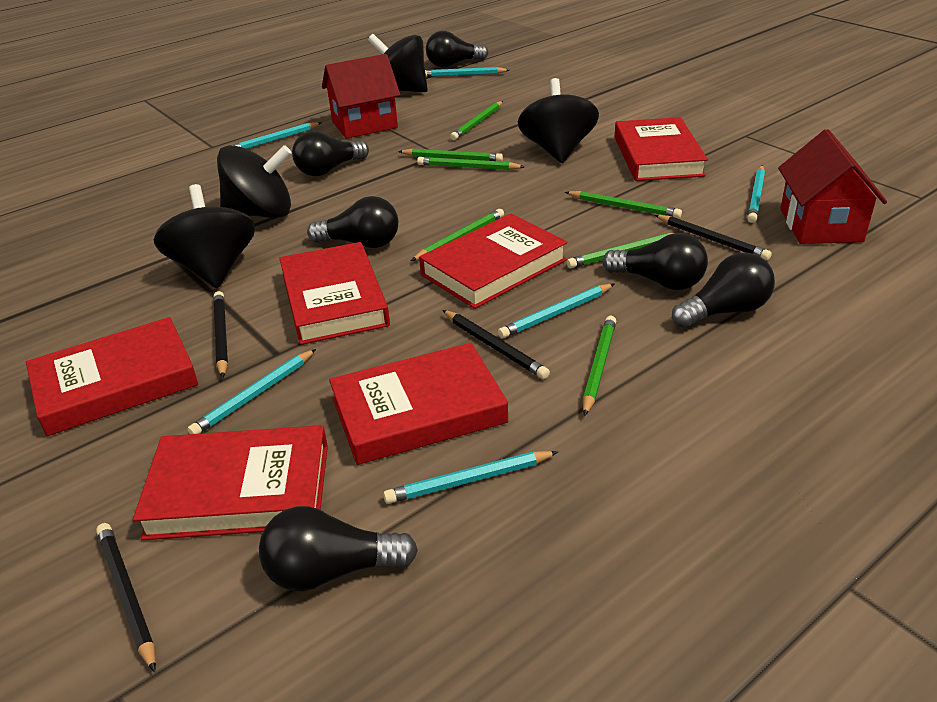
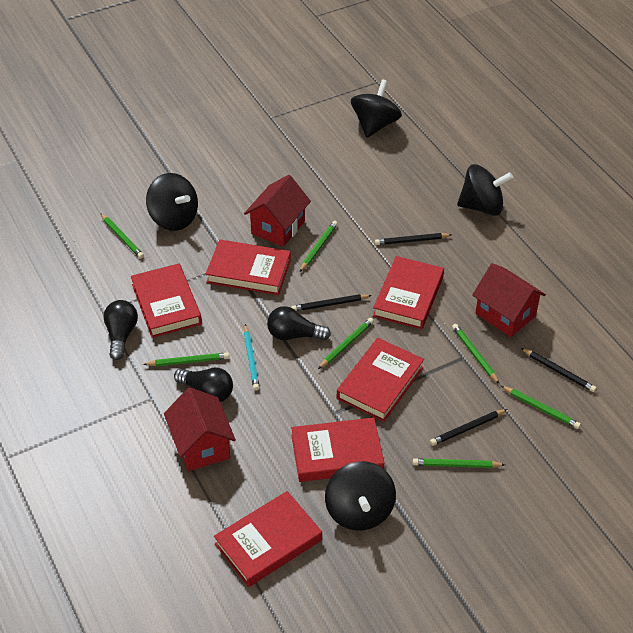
black light bulb: 6 -> 3
red house: 2 -> 3
turquoise pencil: 6 -> 1

